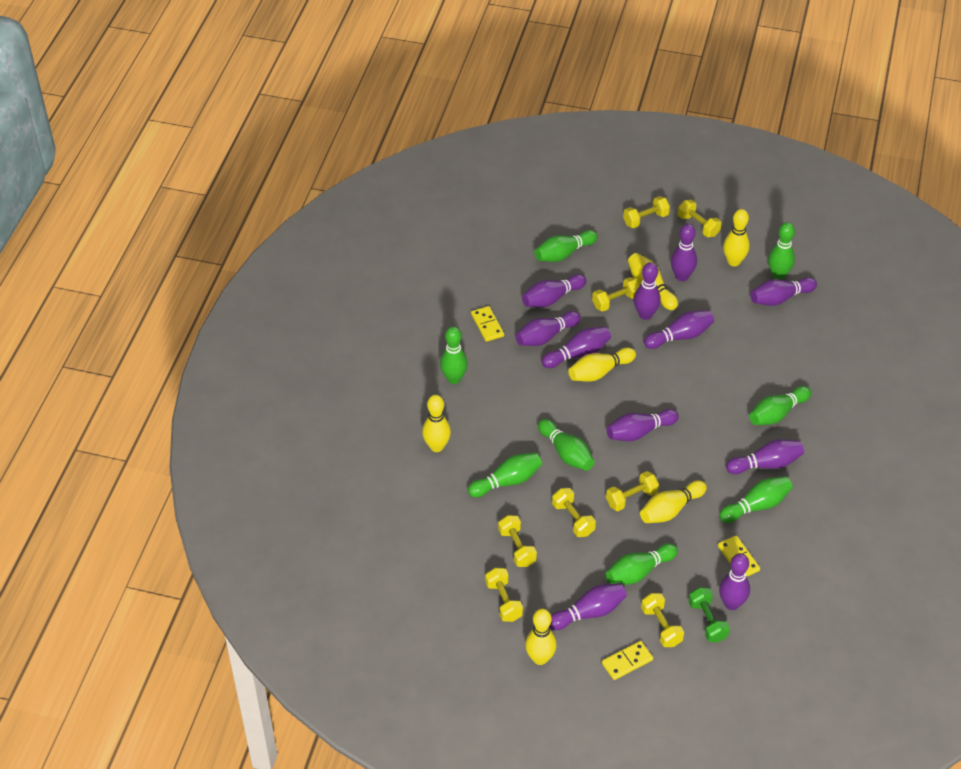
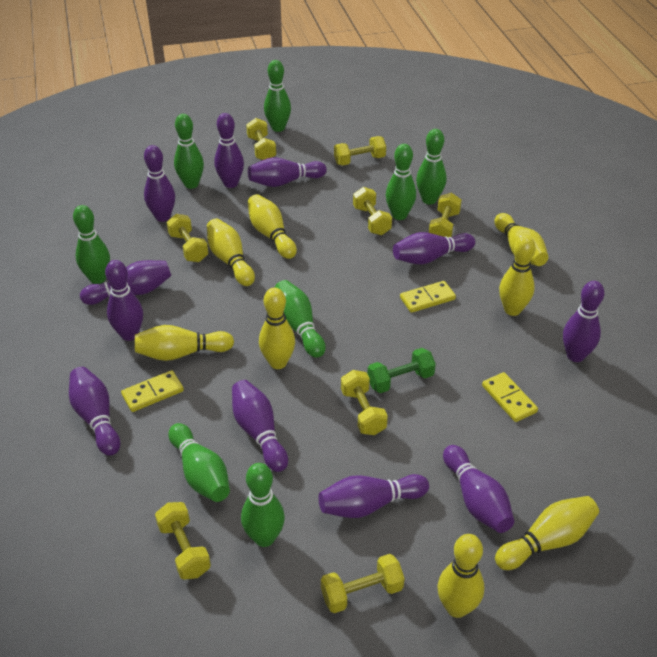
yellow bowling pin: 6 -> 8

